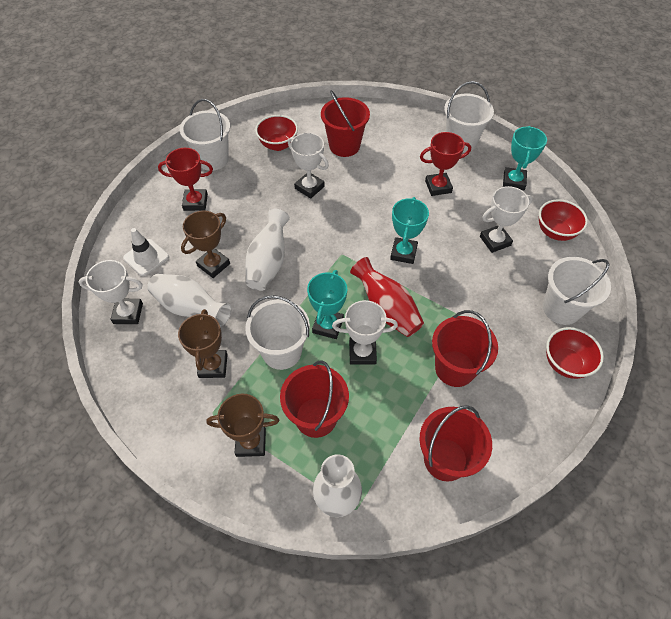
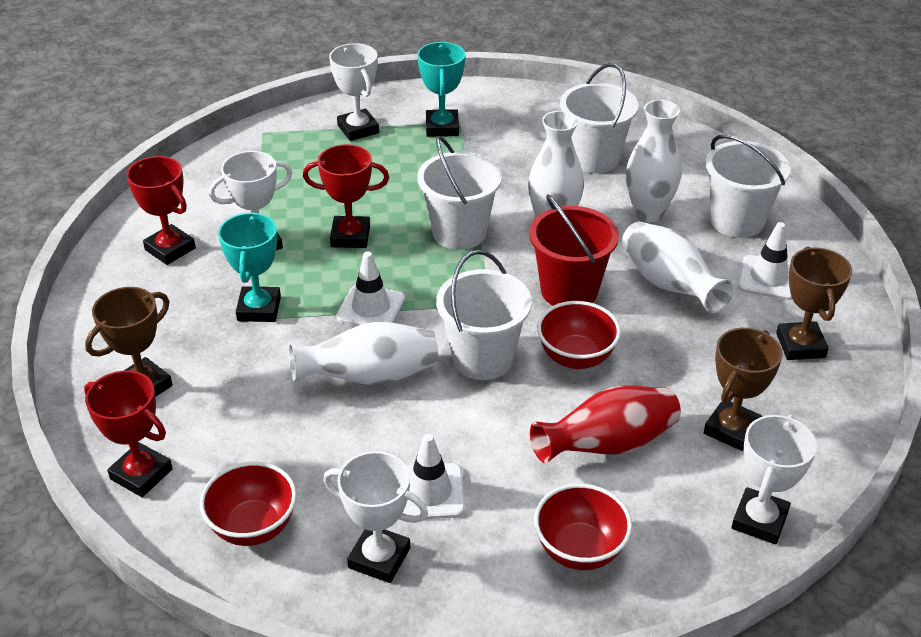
red bucket: 4 -> 1
red trophy: 2 -> 3
turquoise trophy: 3 -> 2
white traffic cone: 1 -> 3
white vase: 3 -> 4

